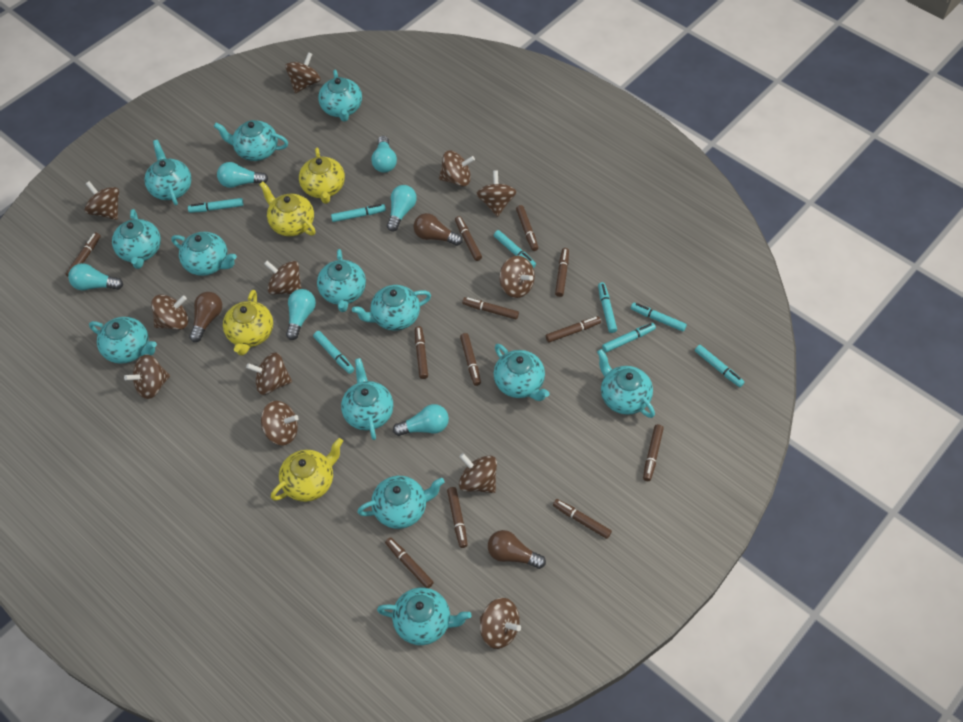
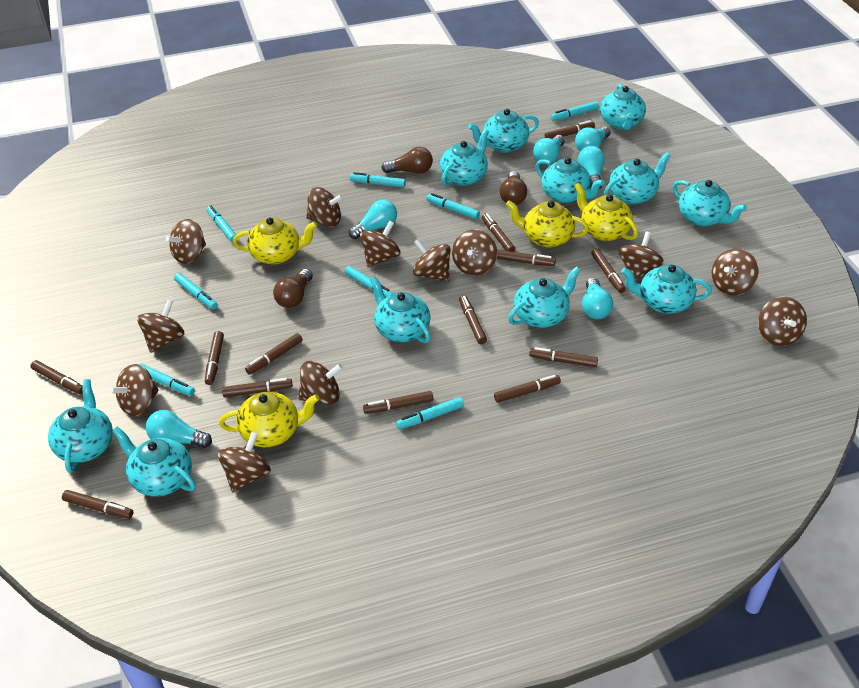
brown marker: 12 -> 13
turquoise teapot: 13 -> 11

